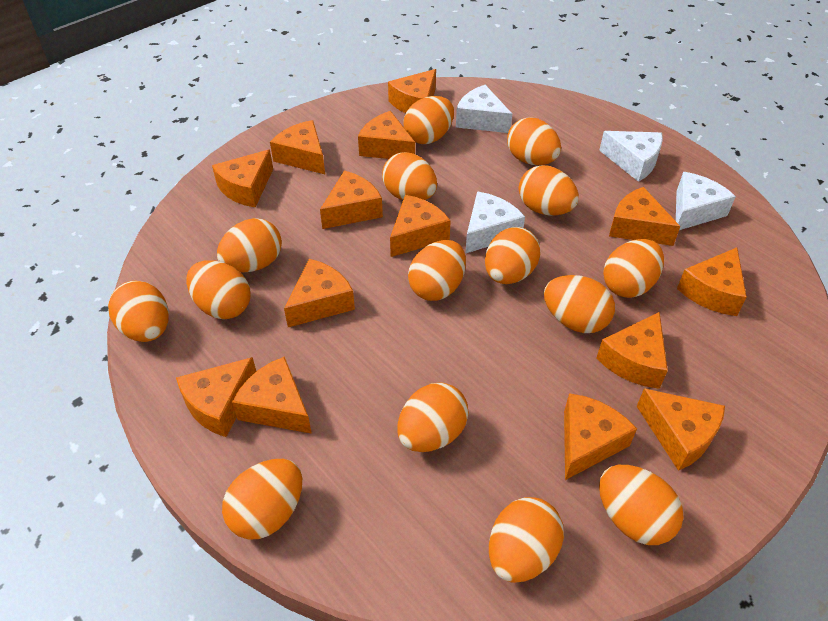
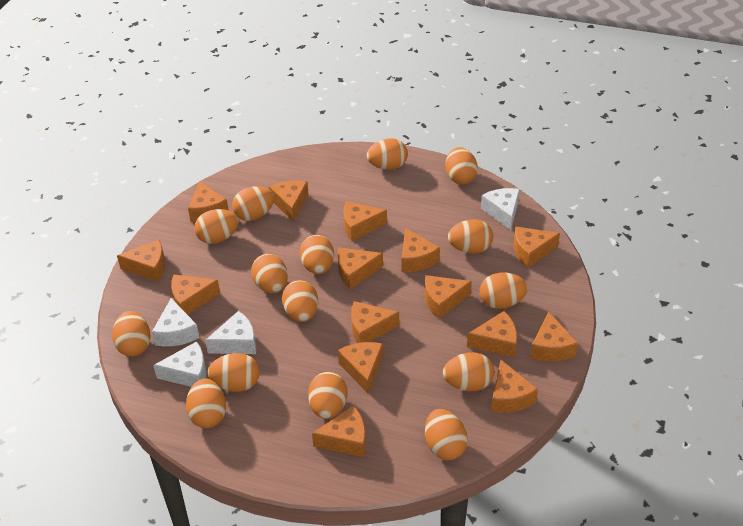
orange cheese: 14 -> 15

